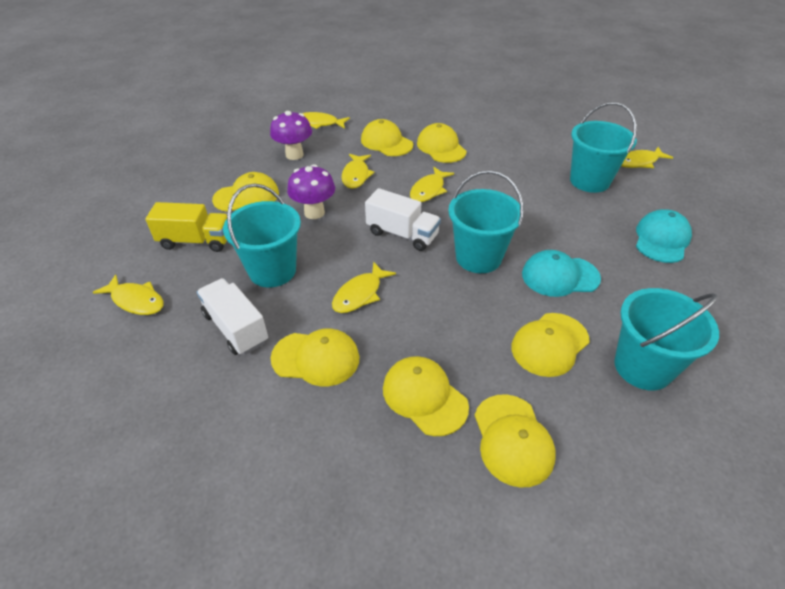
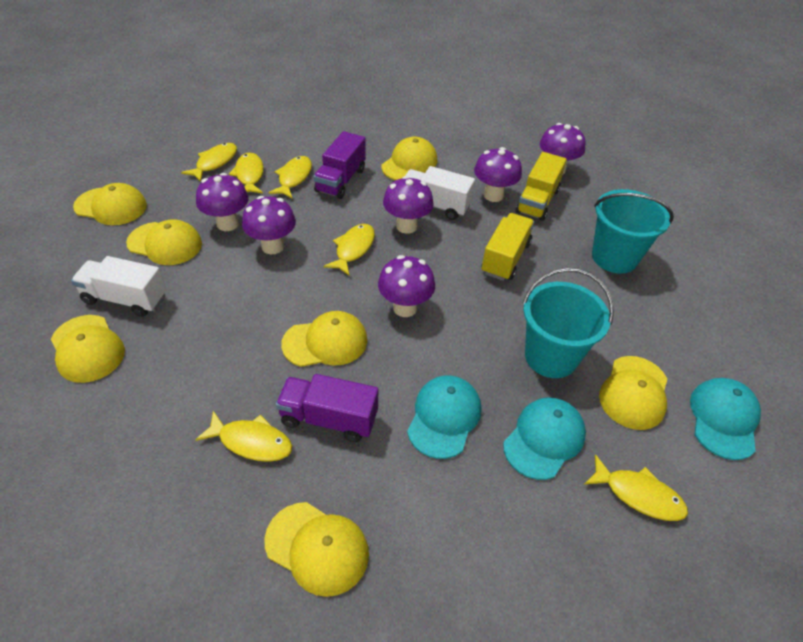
purple mushroom: 2 -> 6
purple truck: 0 -> 2
turquoise bucket: 4 -> 2
turquoise cap: 2 -> 3
yellow truck: 1 -> 2

